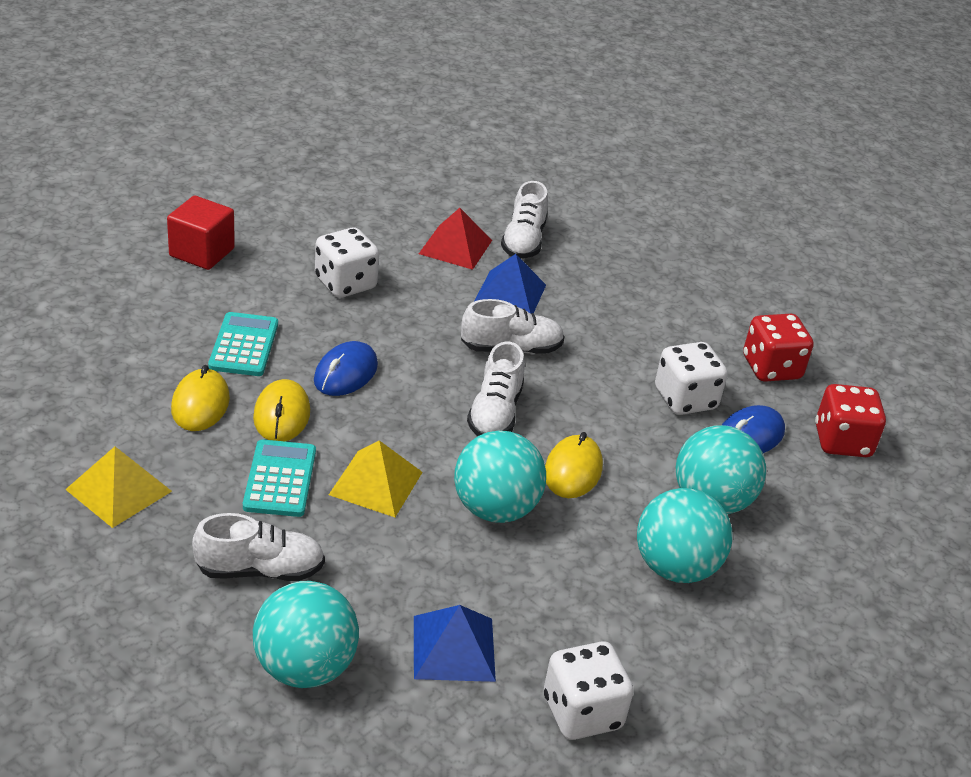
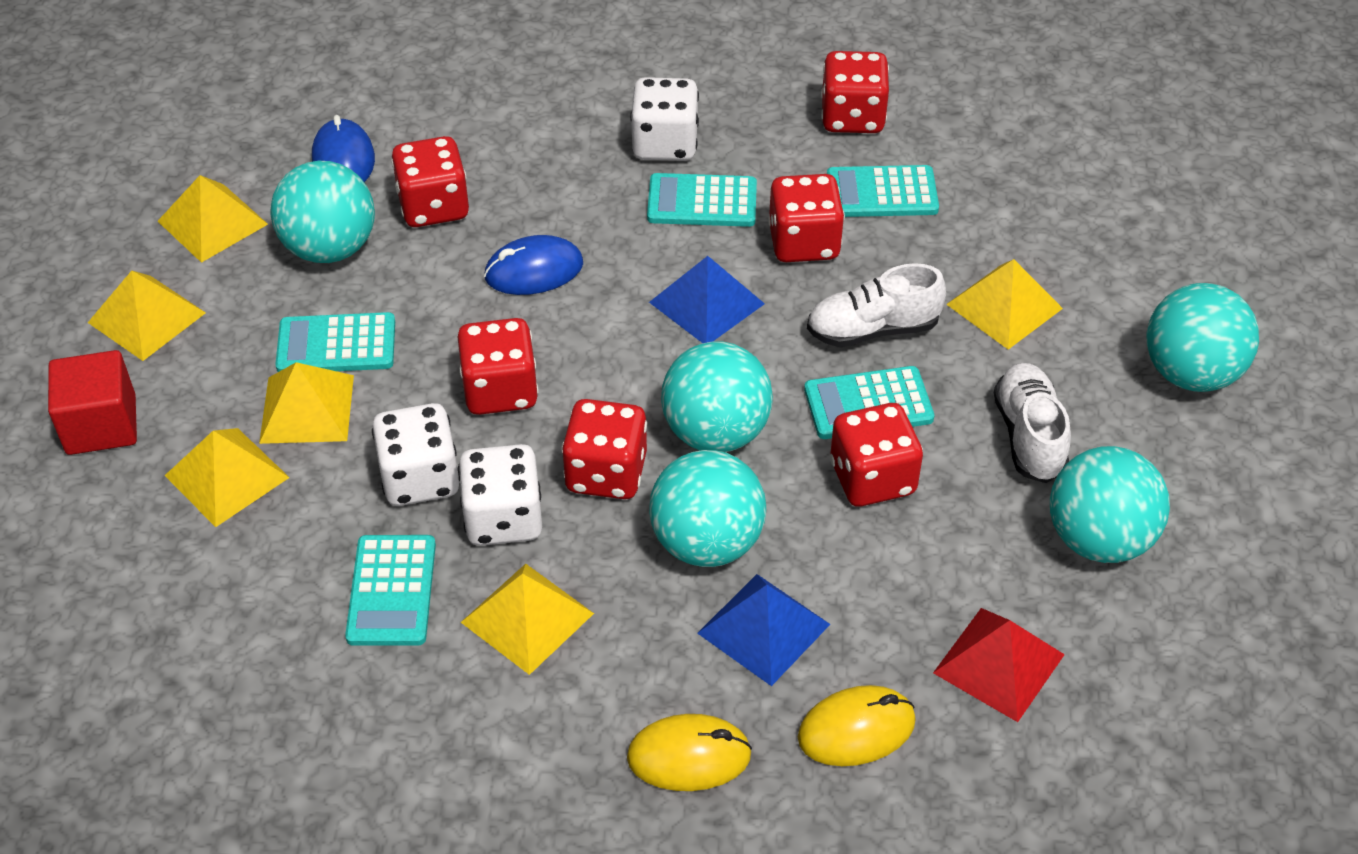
red dice: 2 -> 6
turquoise ball: 4 -> 5
turquoise calculator: 2 -> 5
white shoe: 4 -> 2
yellow mouse: 3 -> 2
yellow pyramid: 2 -> 6

